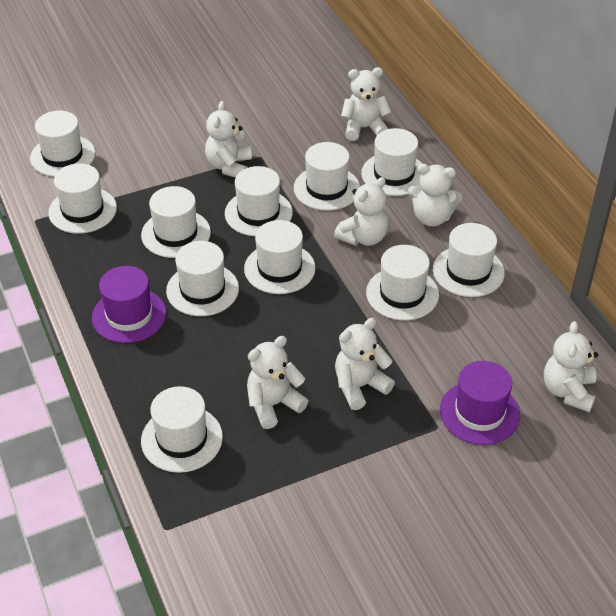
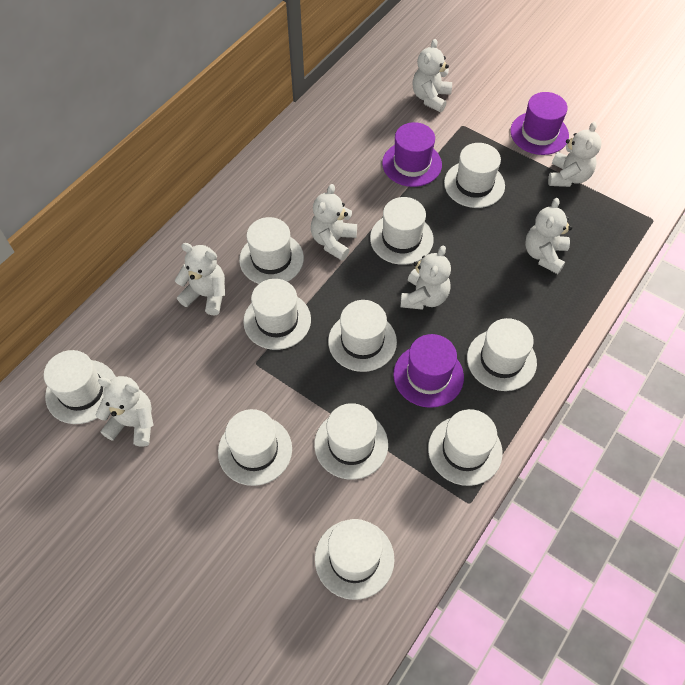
purple hat: 2 -> 3

